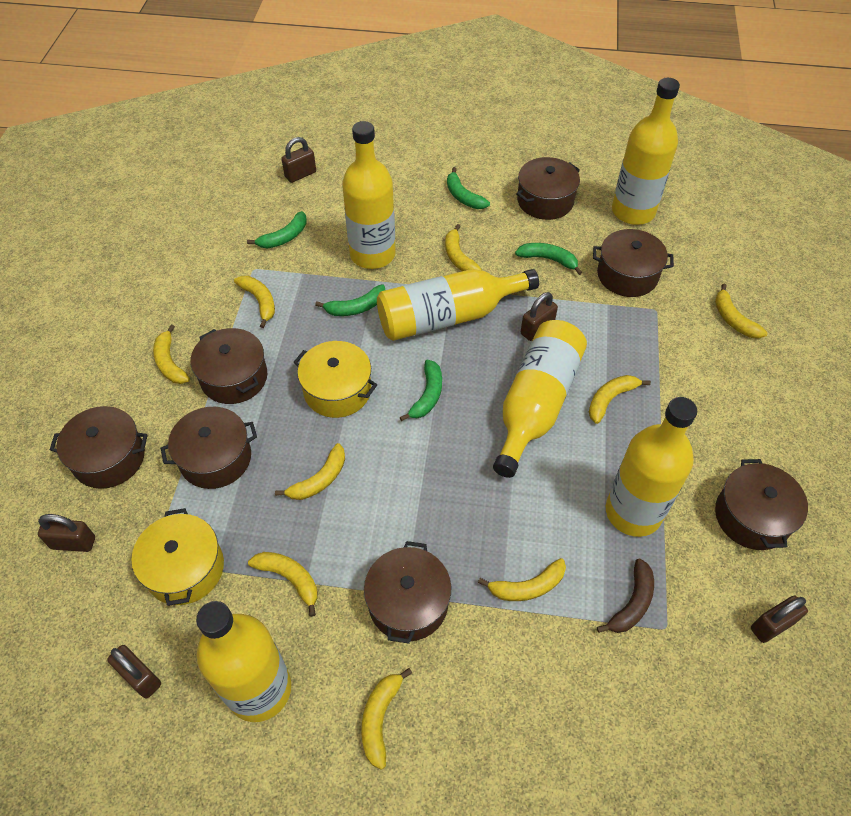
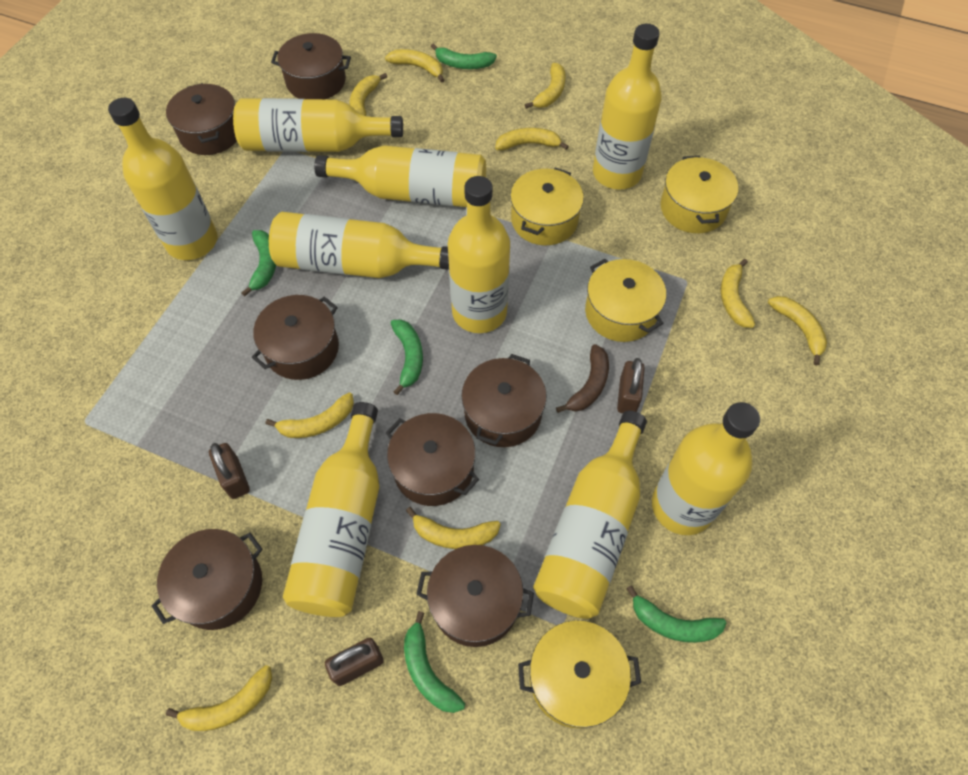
brown padlock: 5 -> 3
yellow bottle: 6 -> 9
yellow pot: 2 -> 4

